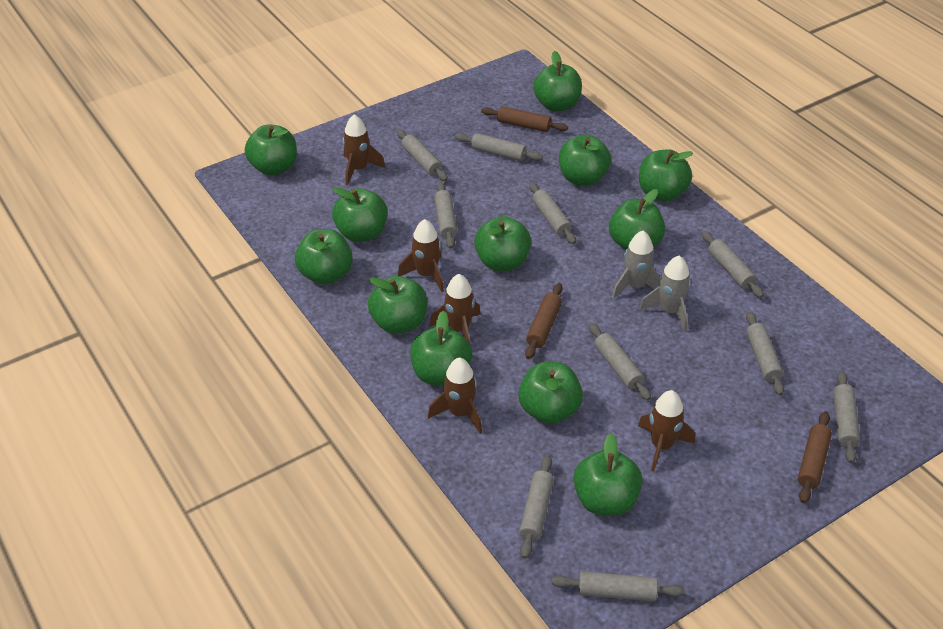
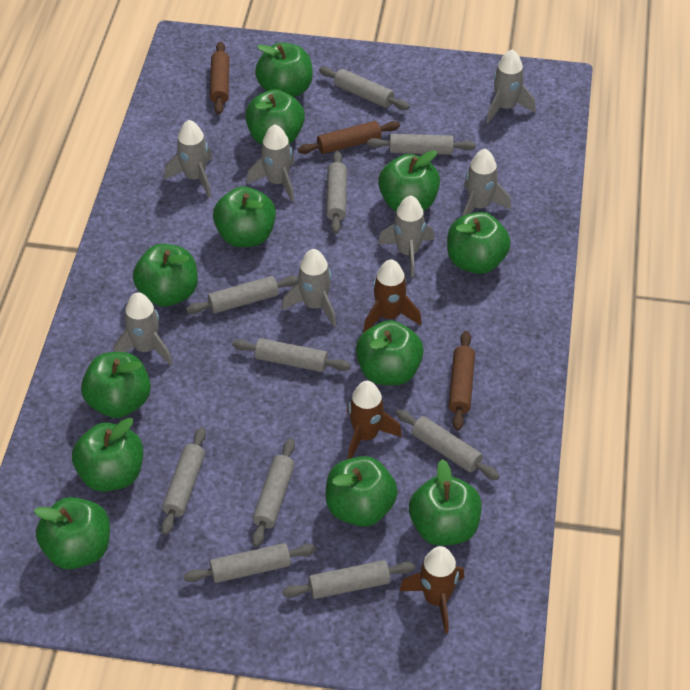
brown rocket: 5 -> 3
grey rocket: 2 -> 7

